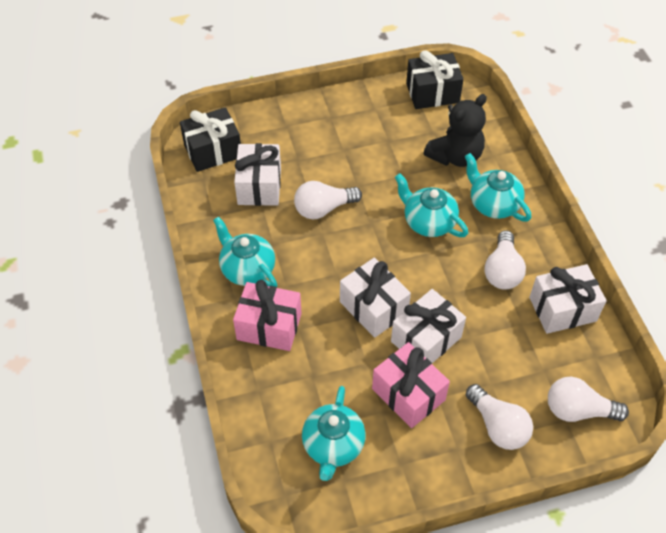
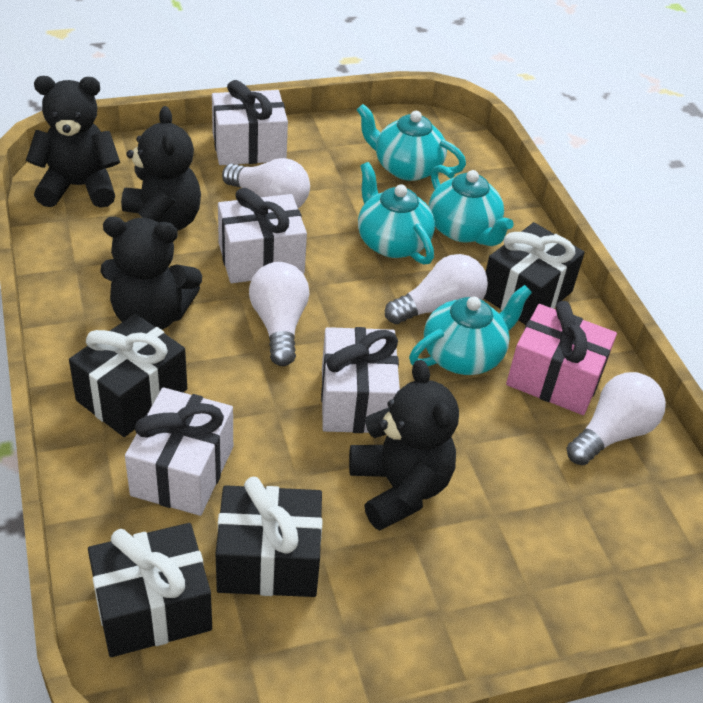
black gift: 2 -> 4
black teddy bear: 1 -> 4
pink gift: 2 -> 1

